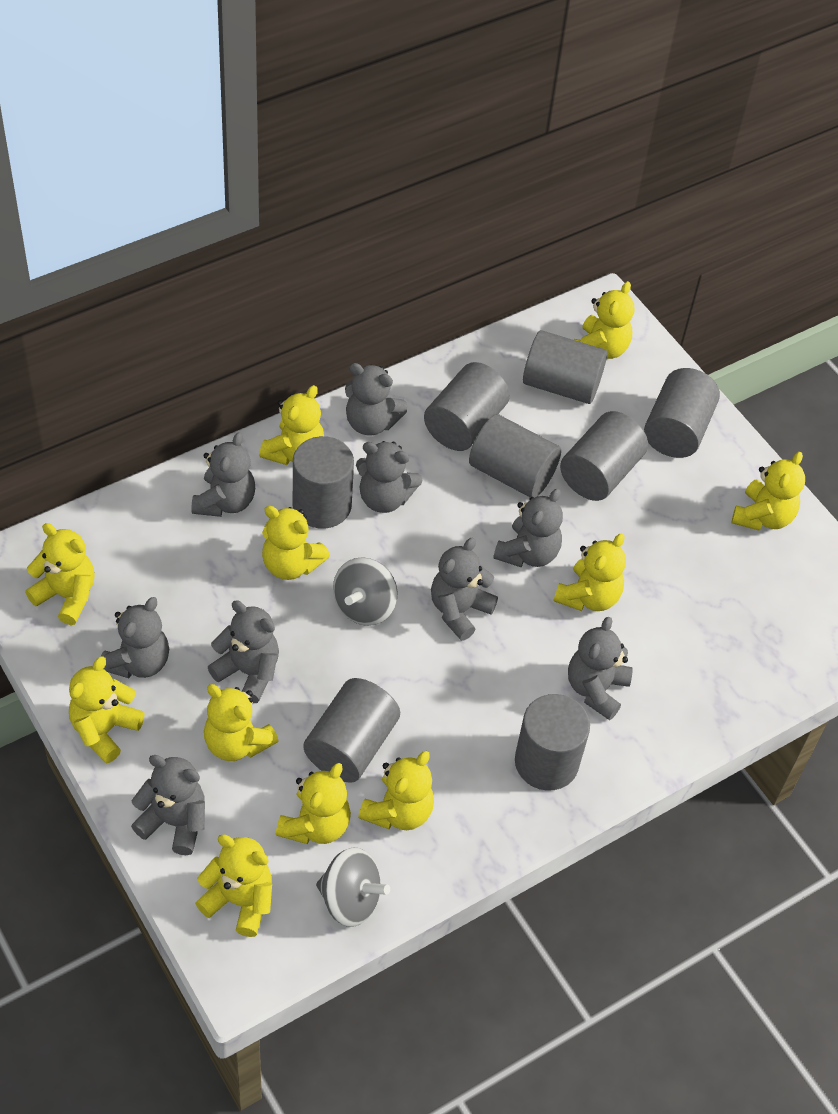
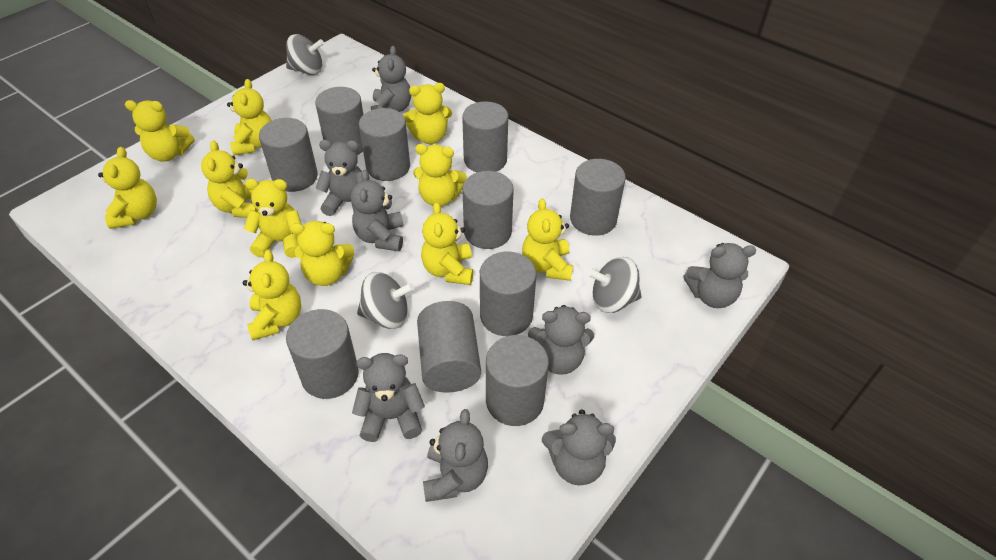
grey cylinder: 8 -> 10
grey spinning top: 2 -> 3
grey teddy bear: 9 -> 8

